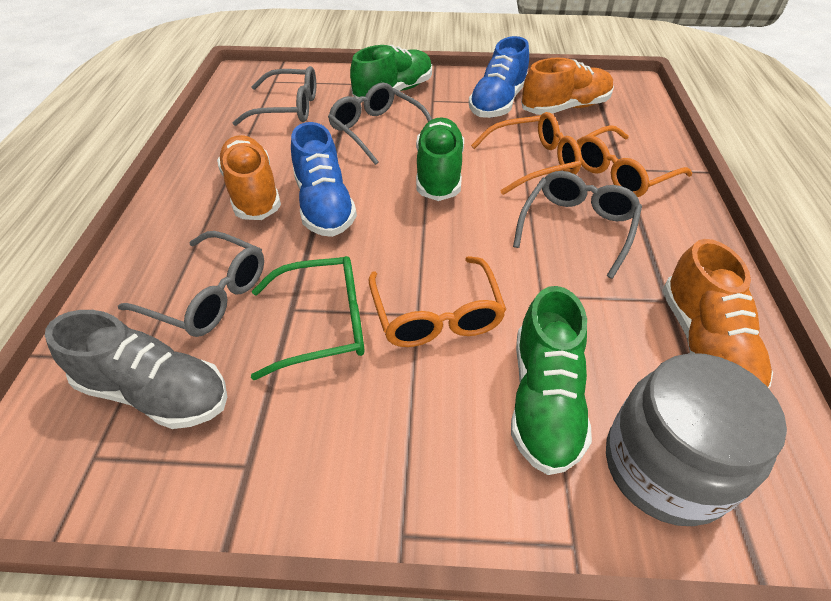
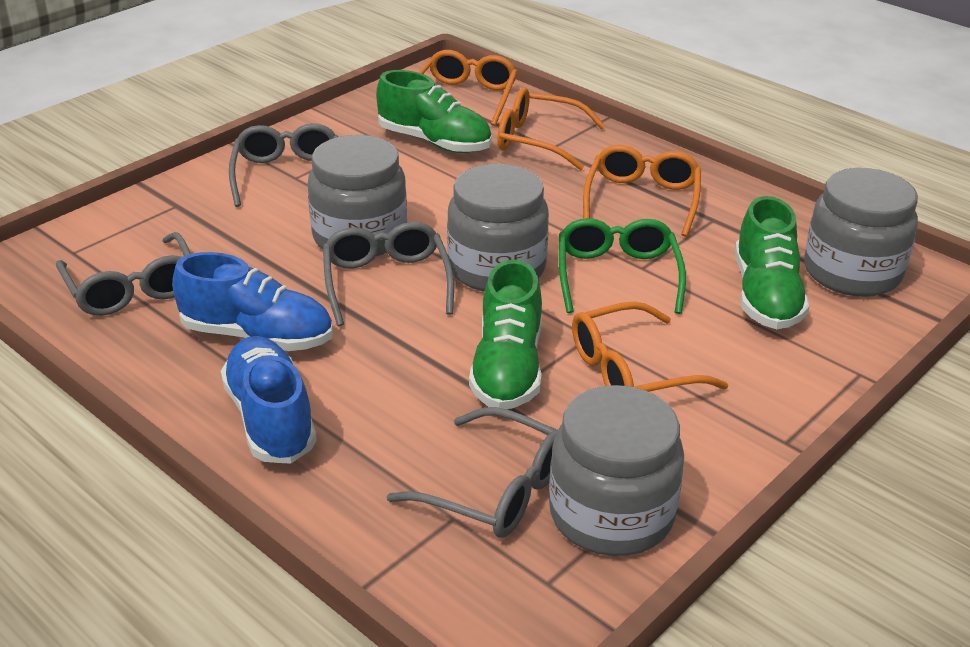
grey jar: 1 -> 4
grey shoe: 1 -> 0
orange glasses: 3 -> 4
orange shoe: 3 -> 0

